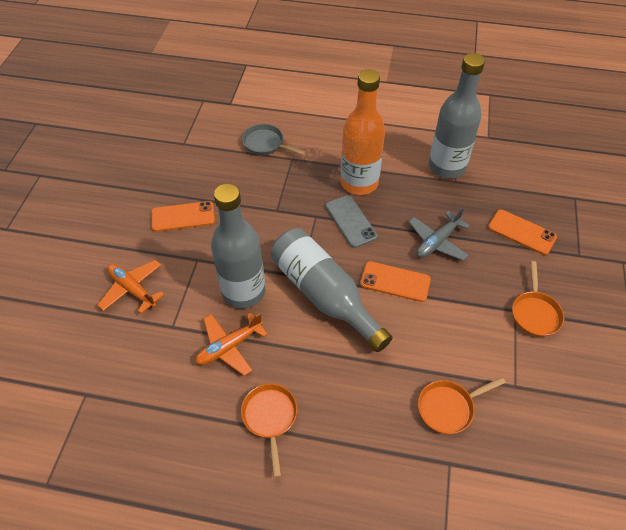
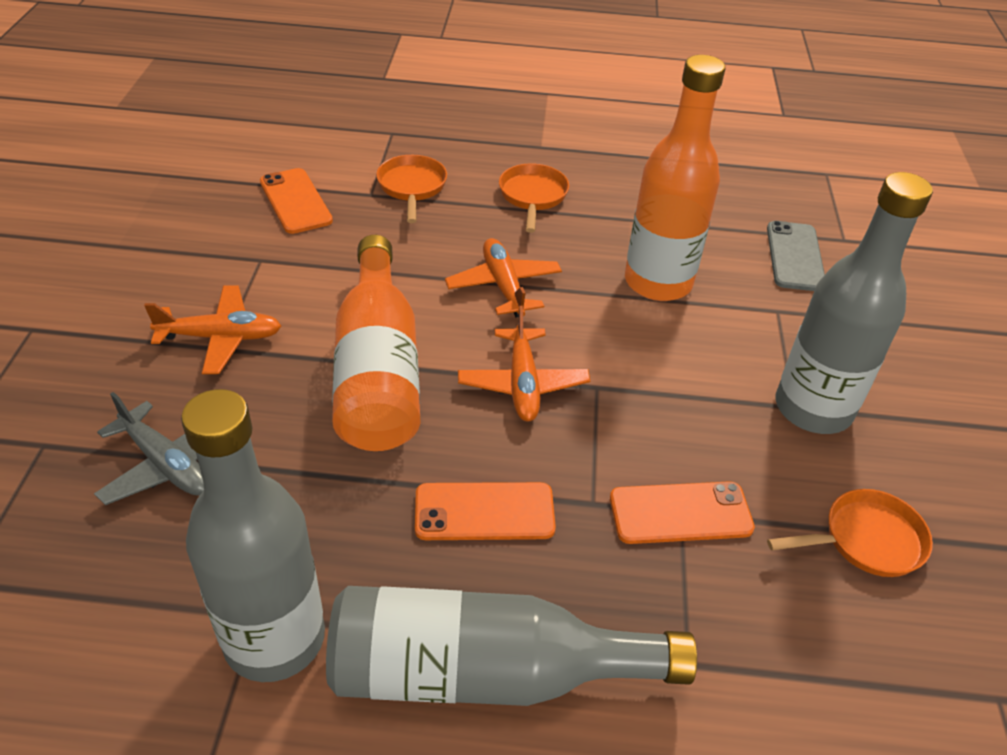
grey pan: 1 -> 0
orange bottle: 1 -> 2
orange plane: 2 -> 3

